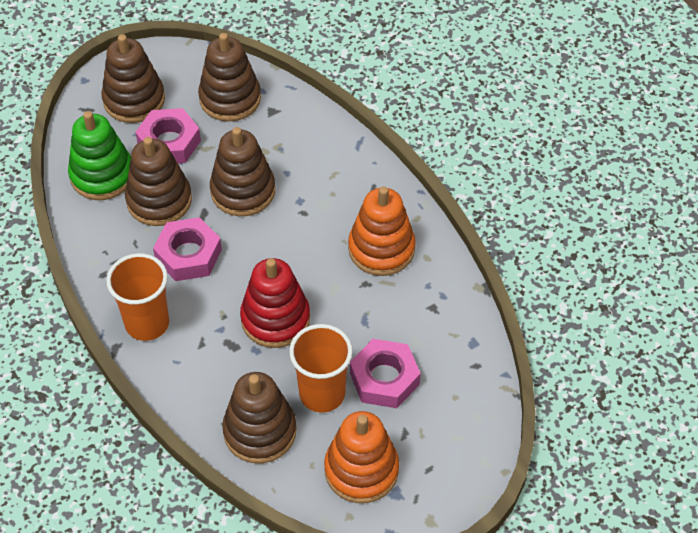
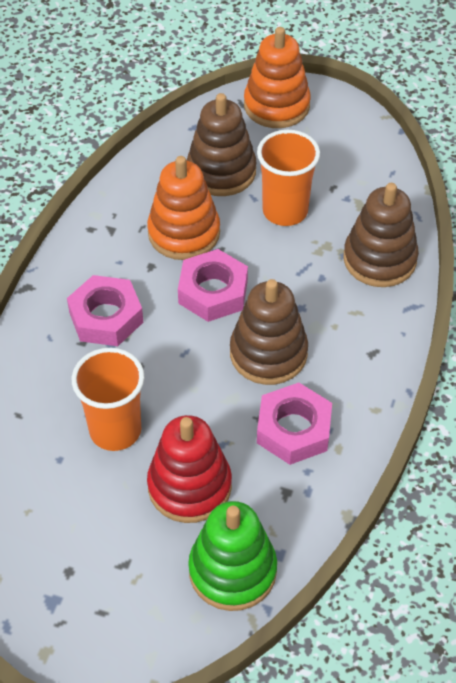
brown stacking toy: 5 -> 3

